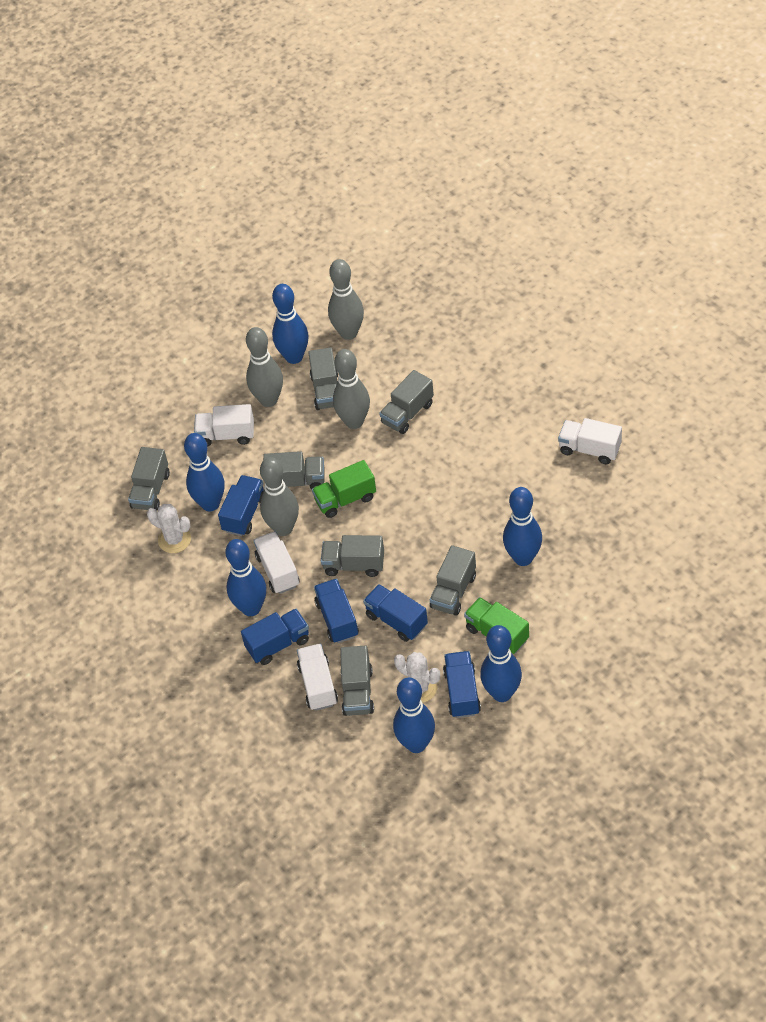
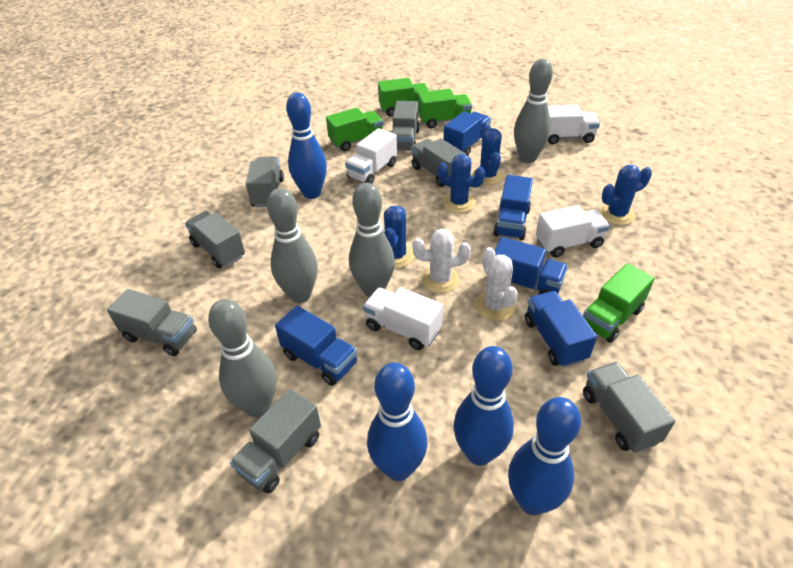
blue bowling pin: 6 -> 4
blue cactus: 0 -> 4
green truck: 2 -> 4

